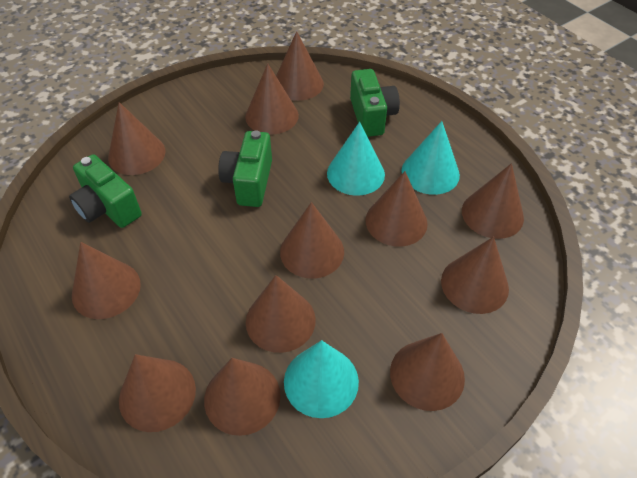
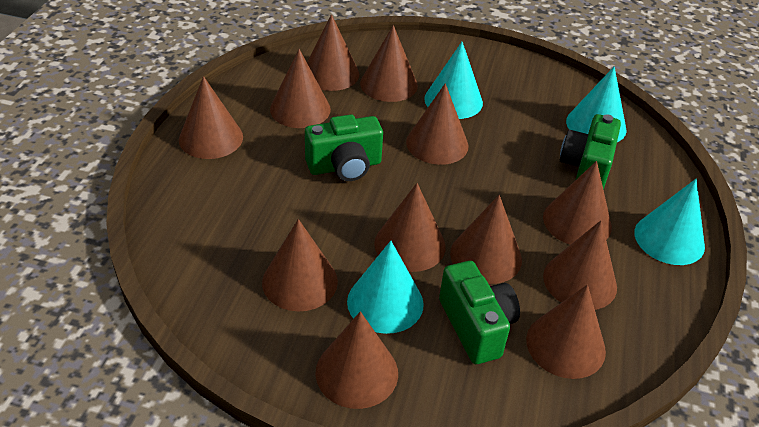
turquoise cone: 3 -> 4

